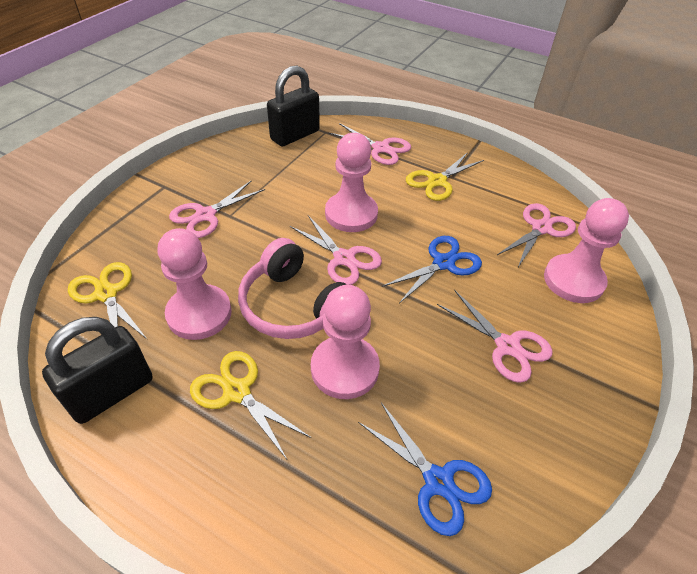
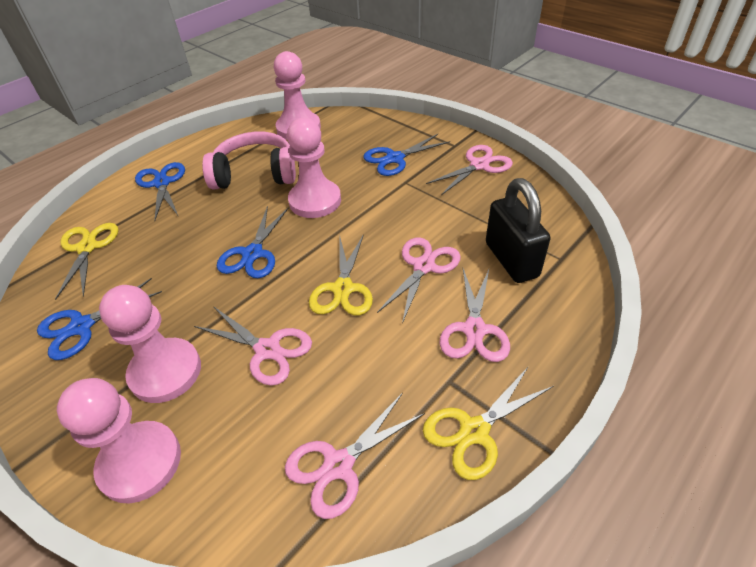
black padlock: 2 -> 1
blue scissors: 2 -> 4

